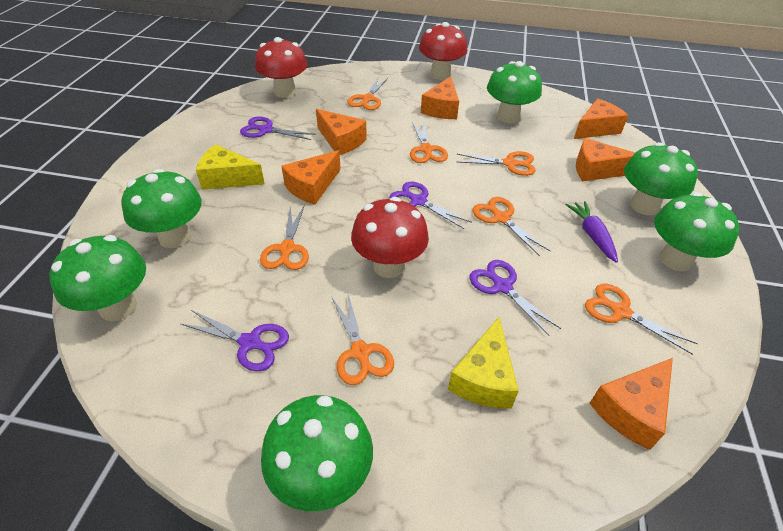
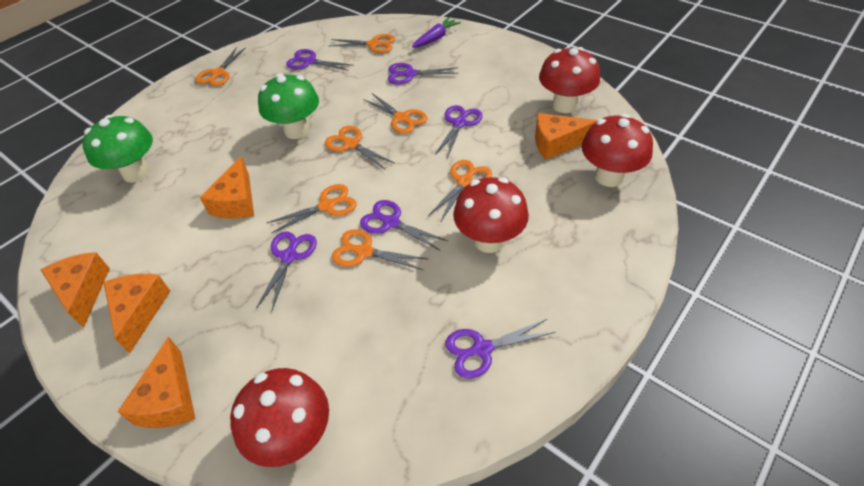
green mushroom: 6 -> 2
orange cheese: 6 -> 5
purple scissors: 4 -> 6
red mushroom: 3 -> 4
yellow cheese: 2 -> 0

